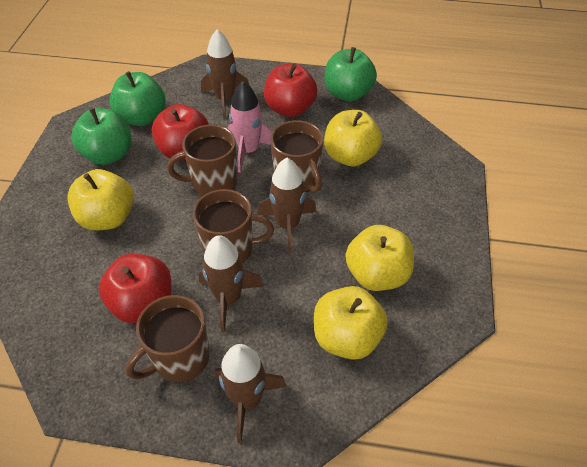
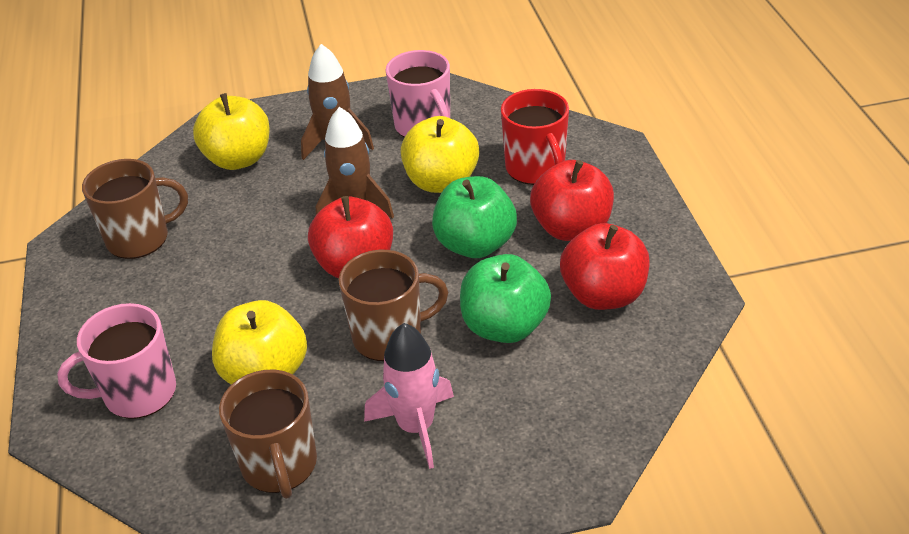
brown mug: 4 -> 3
brown rocket: 4 -> 2
green apple: 3 -> 2
pink mug: 0 -> 2
red mug: 0 -> 1
yellow apple: 4 -> 3

